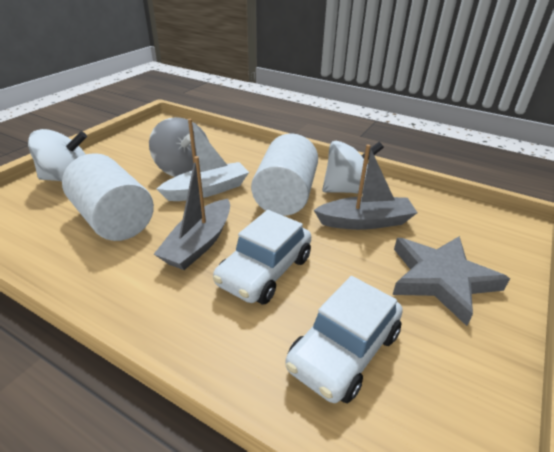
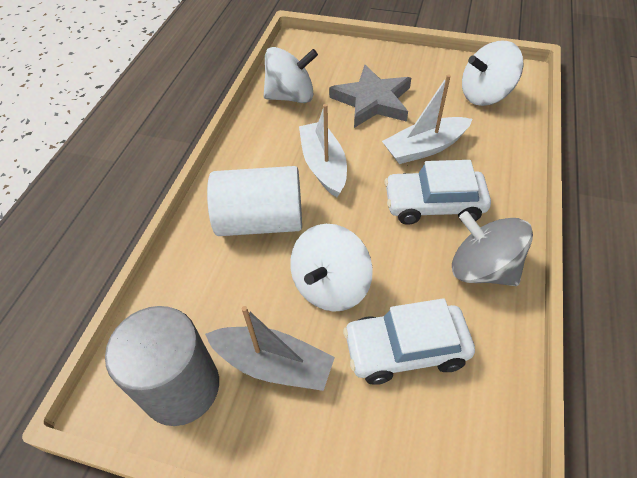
grey boat: 2 -> 1
grey cylinder: 0 -> 1
white boat: 1 -> 2
white cylinder: 2 -> 1
white spinning top: 2 -> 3

